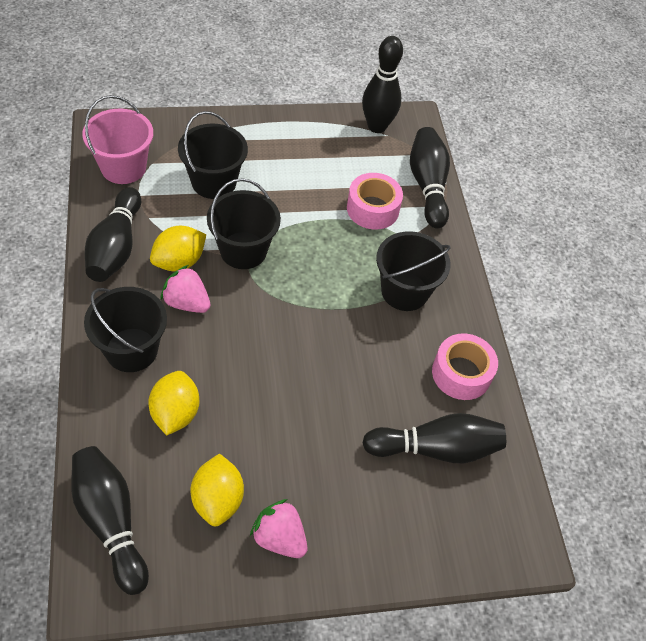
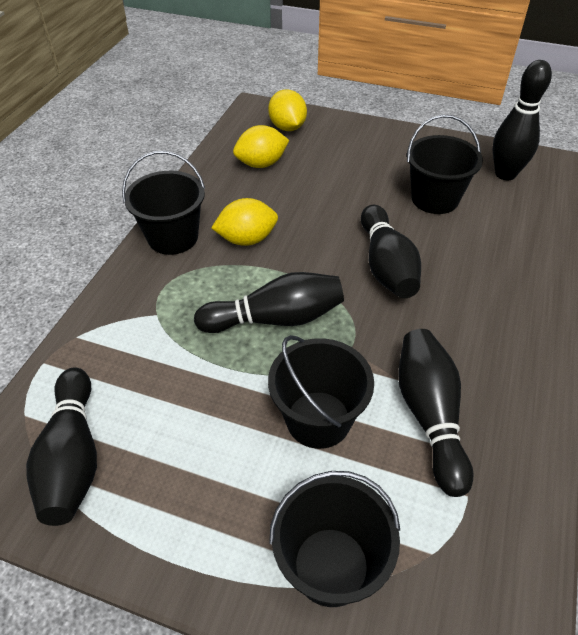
pink bucket: 1 -> 0
pink strawberry: 2 -> 0
pink tape: 2 -> 0

